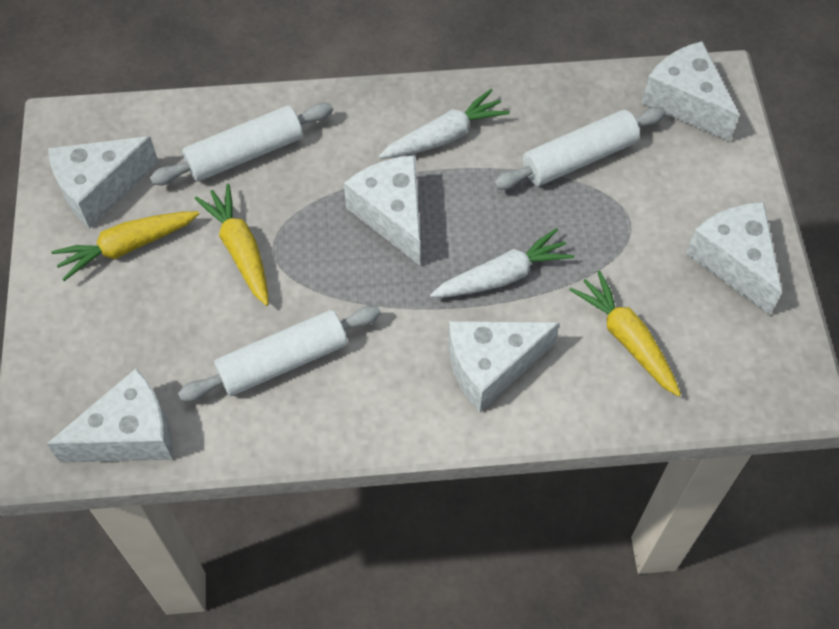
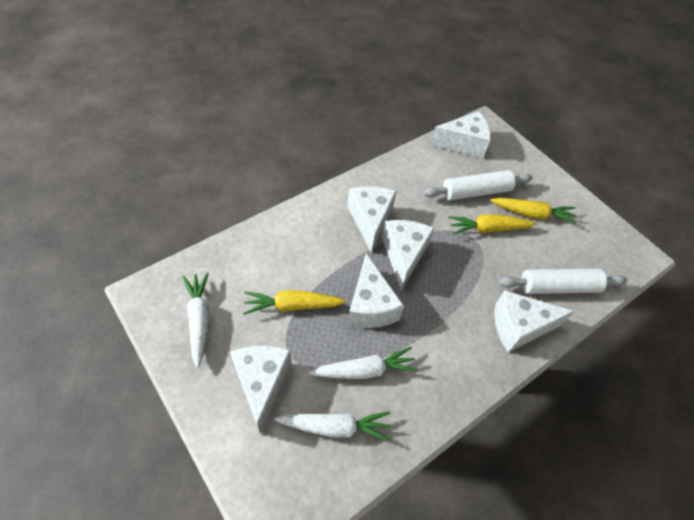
white carrot: 2 -> 3
white rolling pin: 3 -> 2

